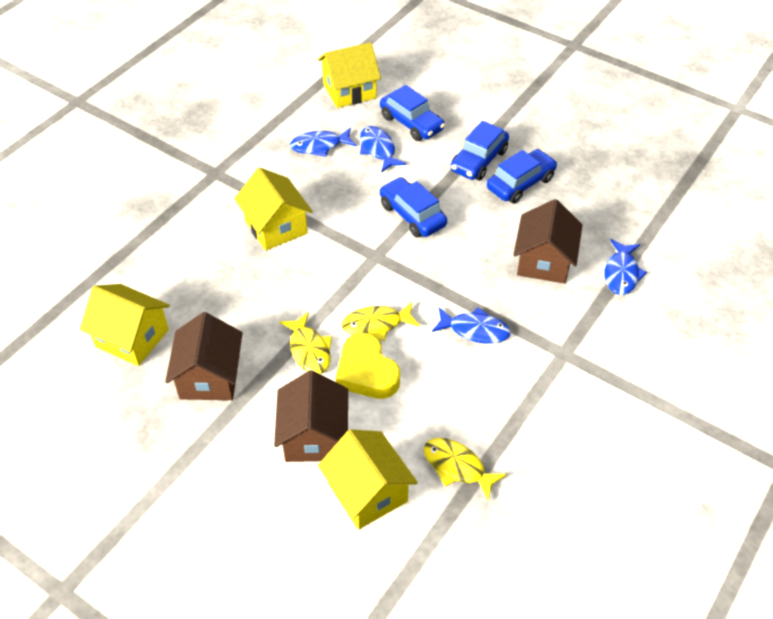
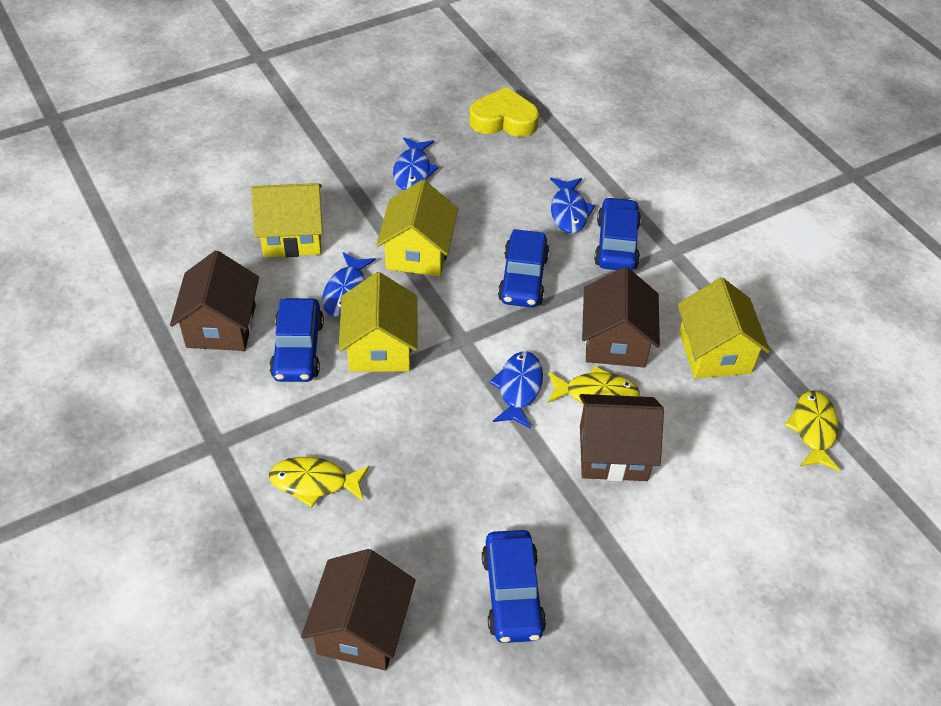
brown house: 3 -> 4

